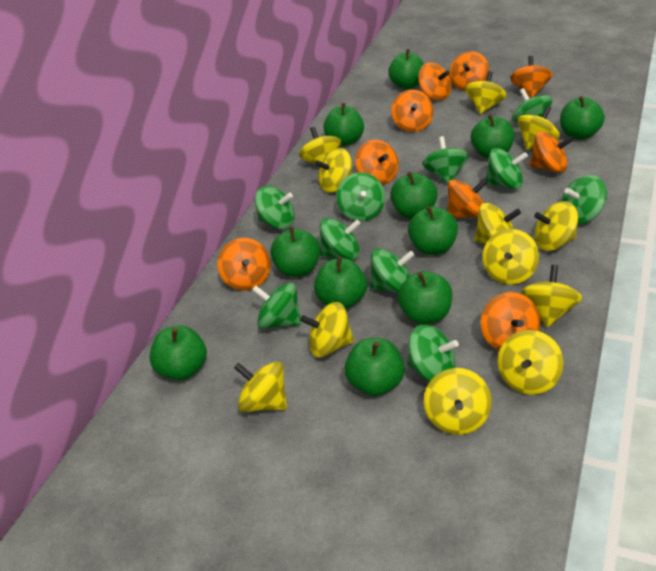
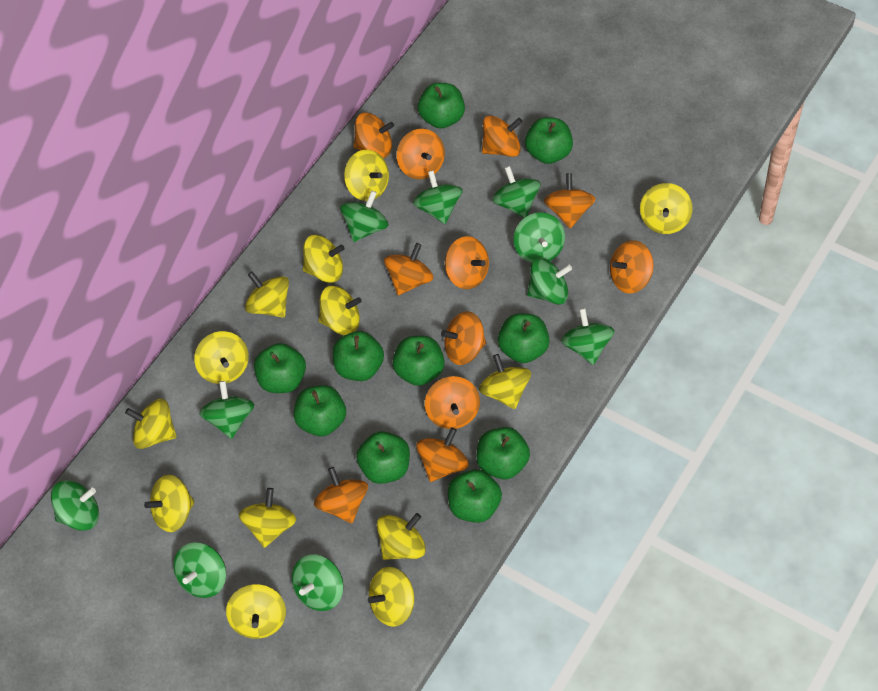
green apple: 11 -> 10
orange spinning top: 9 -> 11
yellow spinning top: 12 -> 13

